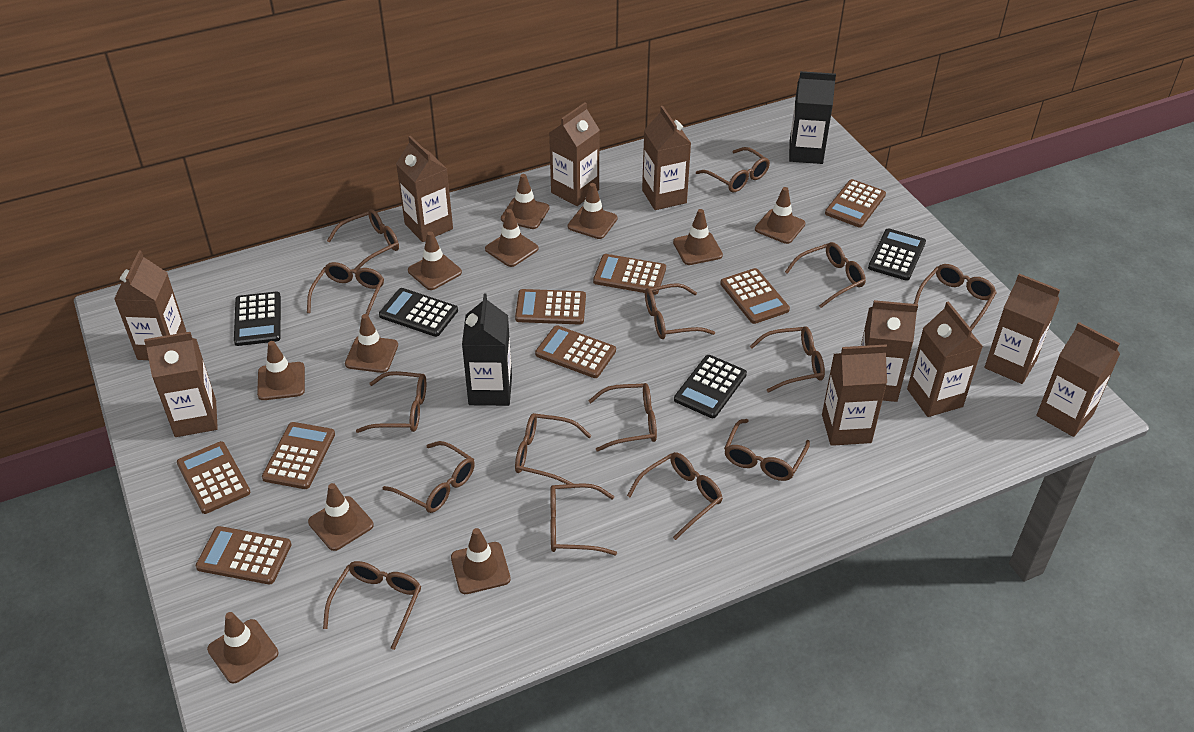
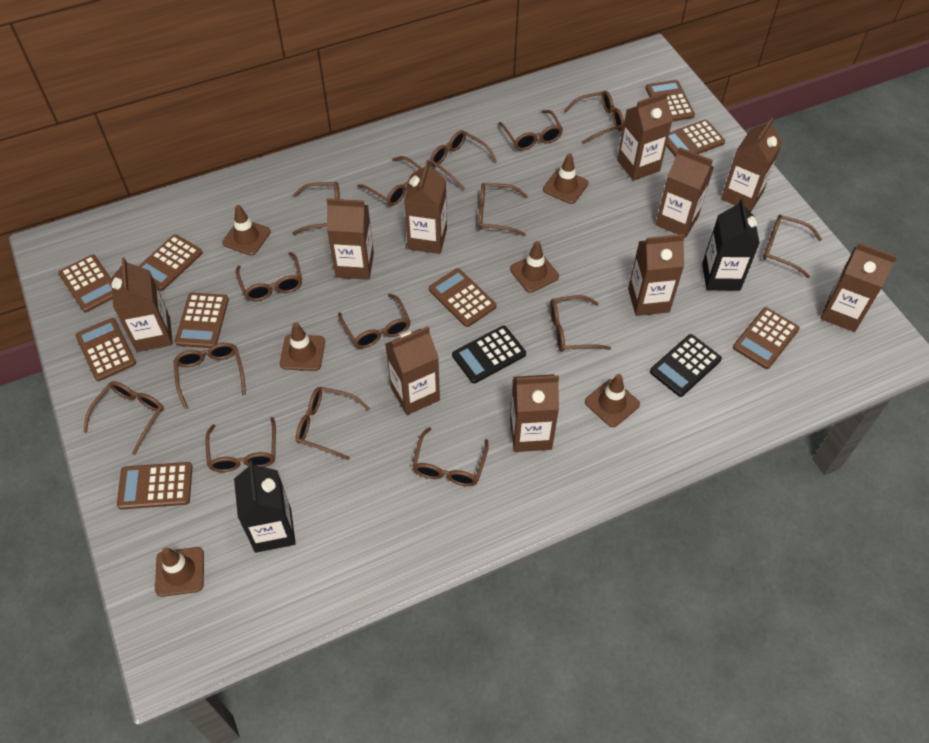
black calculator: 4 -> 2
brown calculator: 8 -> 9
brown traffic cone: 11 -> 6

